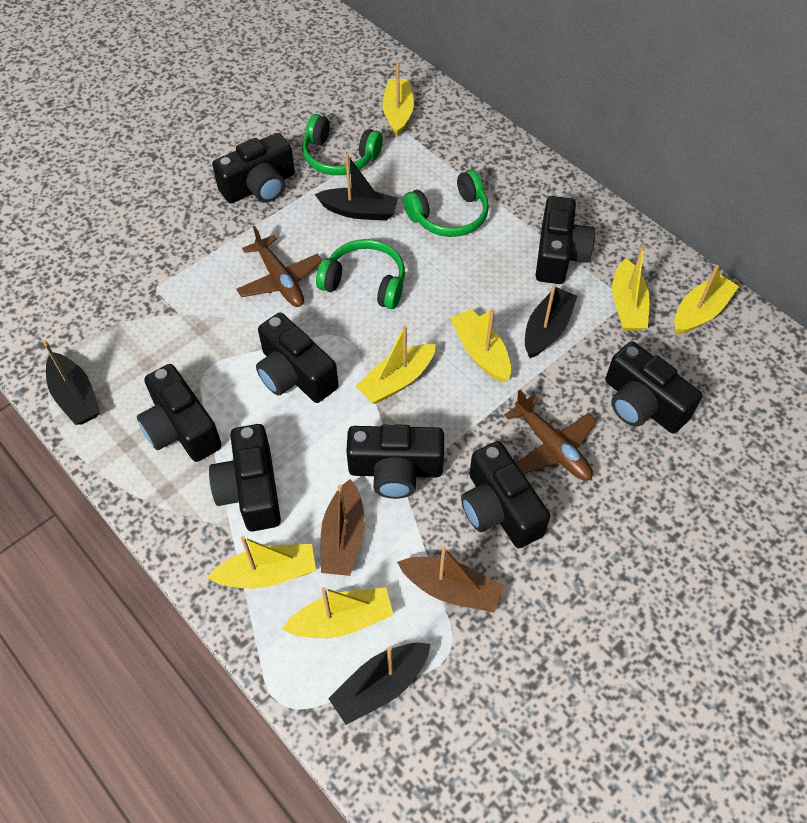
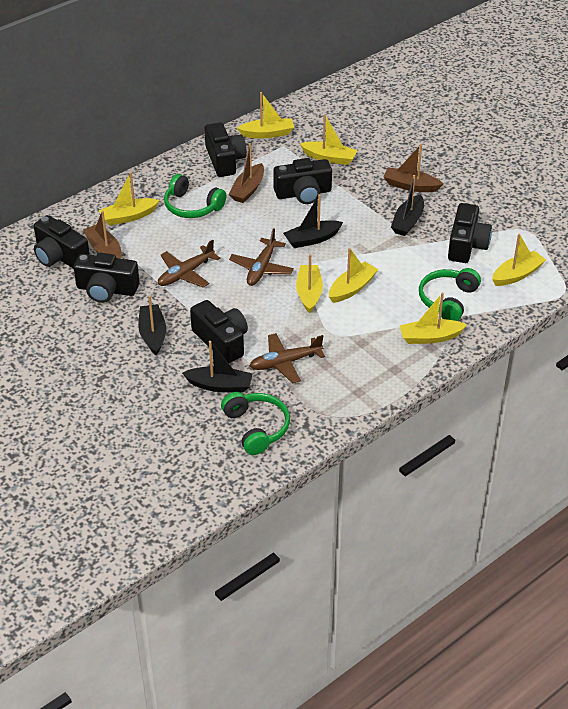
black camera: 8 -> 6
brown boat: 2 -> 3
brown plane: 2 -> 3

